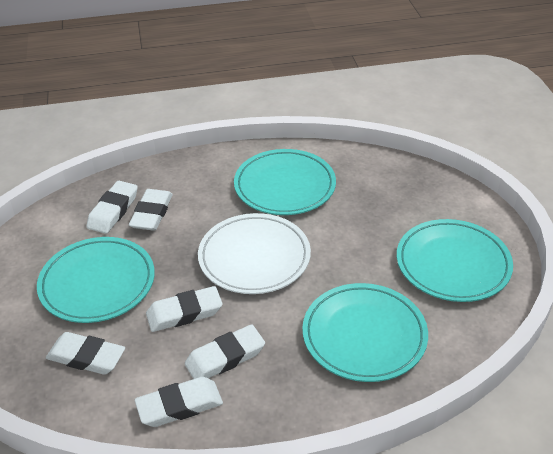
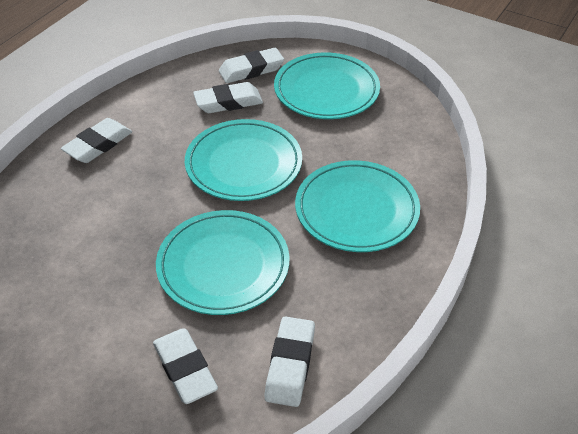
white eraser: 6 -> 5
white plate: 1 -> 0

